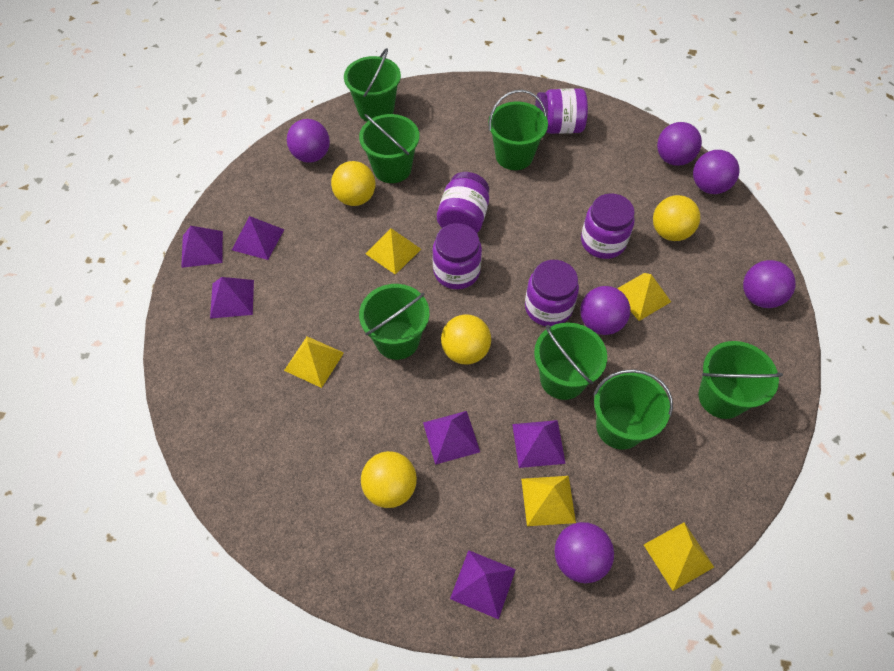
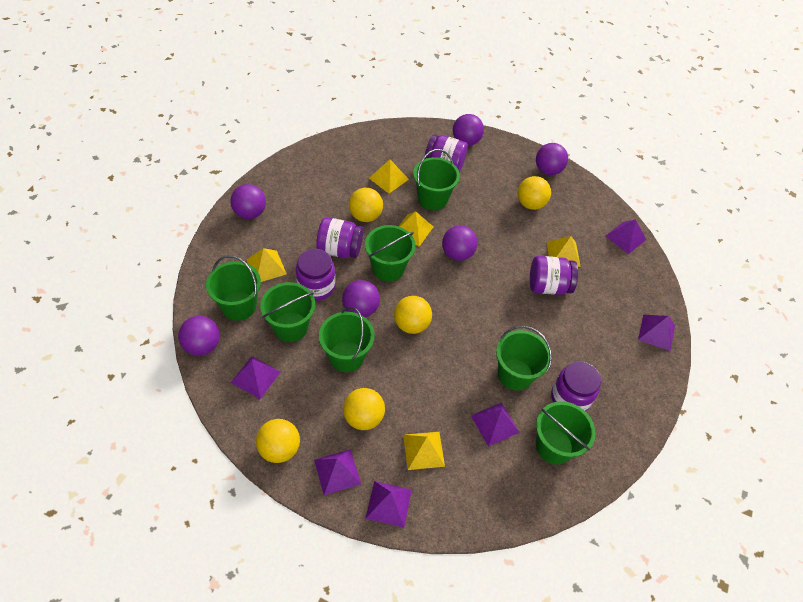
yellow ball: 4 -> 5

